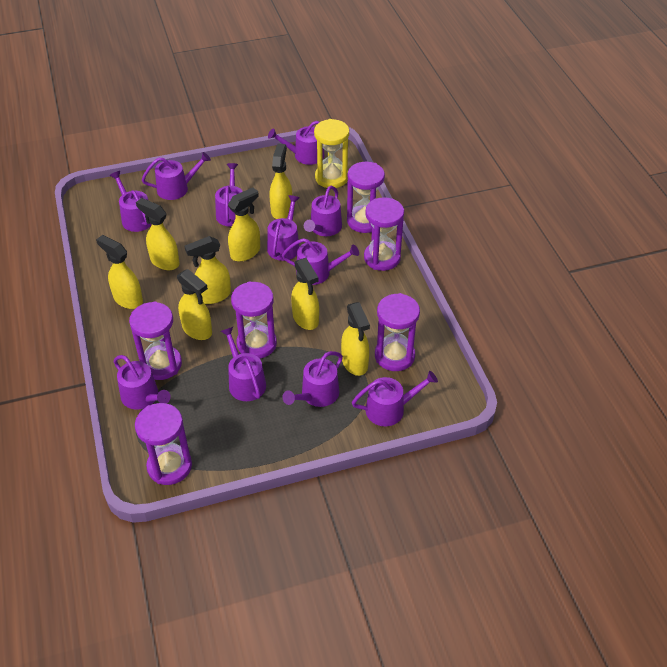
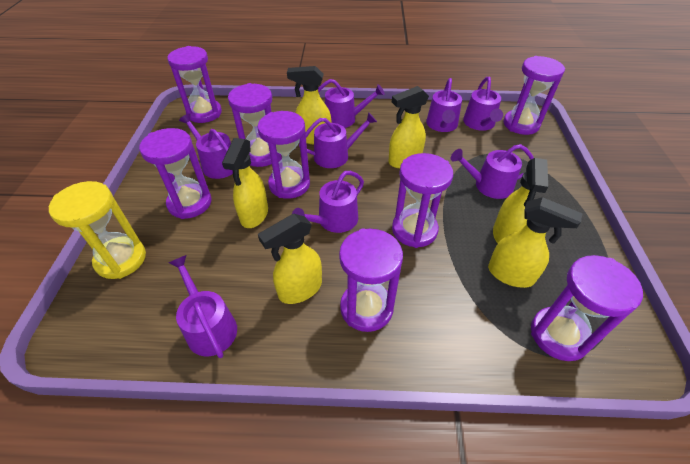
purple hourglass: 6 -> 8
purple watering can: 11 -> 8
yellow spray bottle: 8 -> 6

